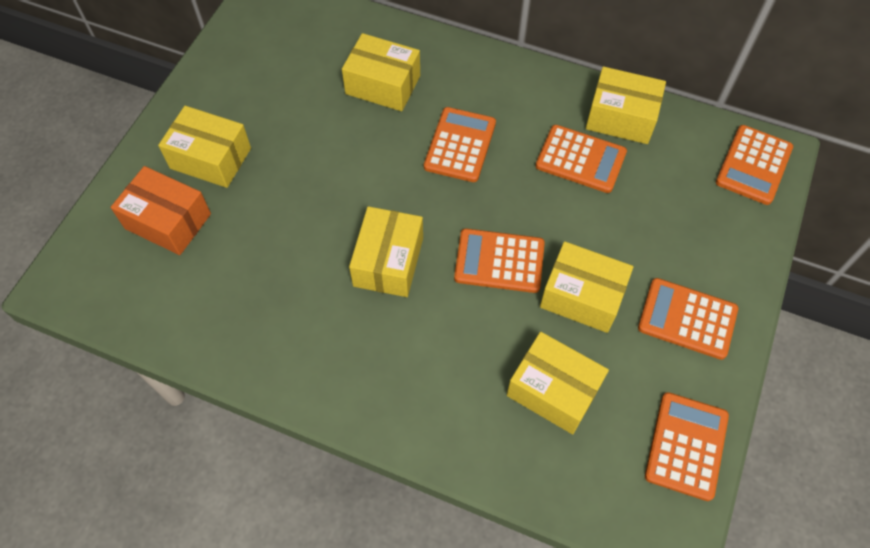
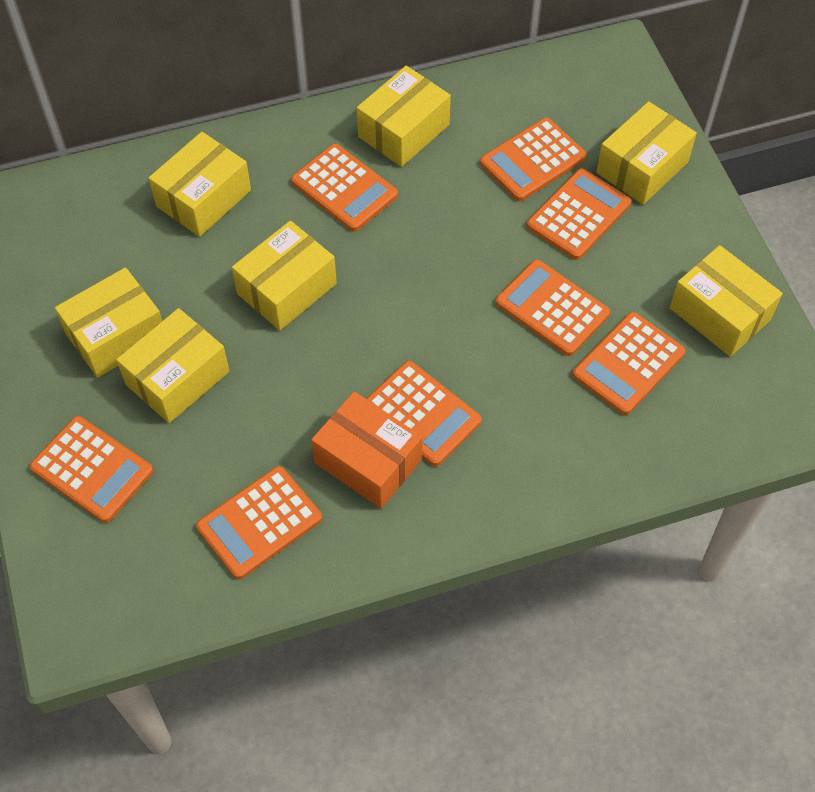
orange calculator: 6 -> 8
yellow box: 6 -> 7

